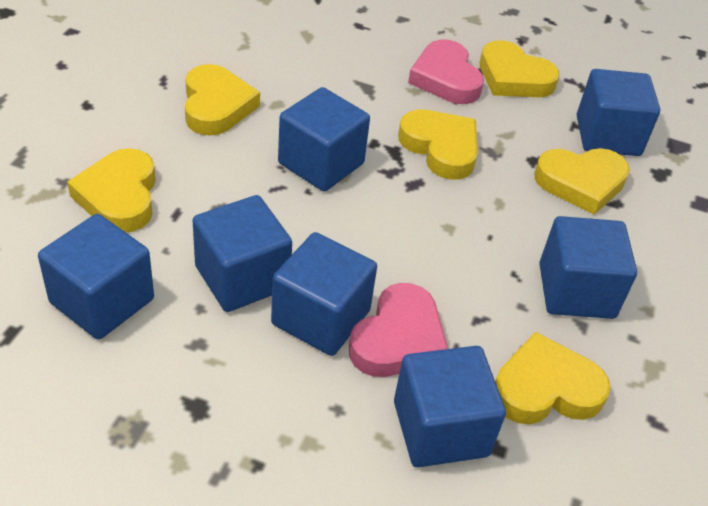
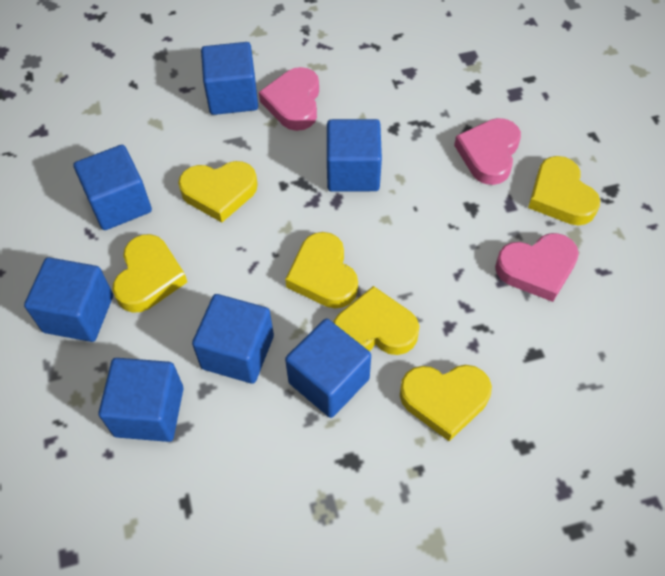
pink heart: 2 -> 3

